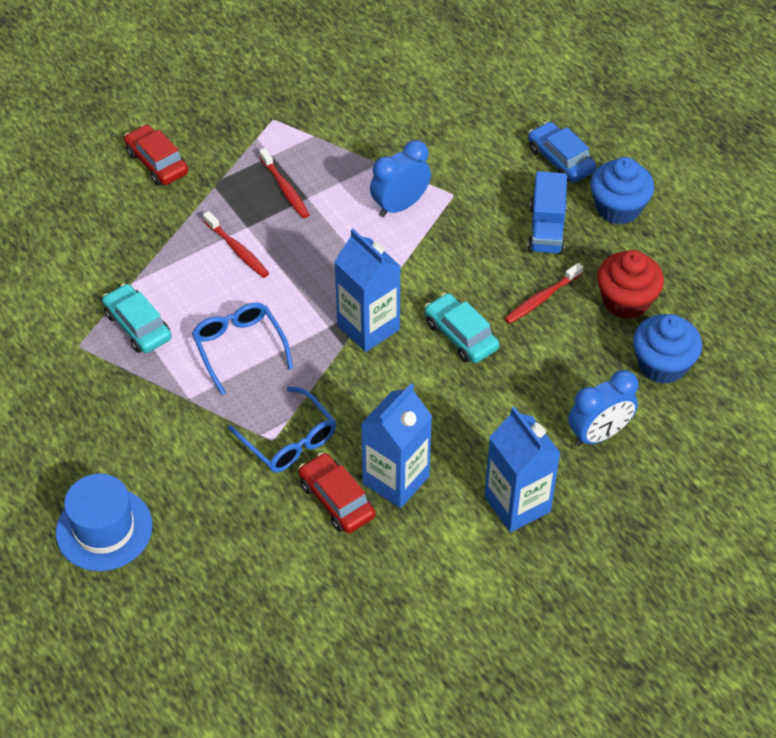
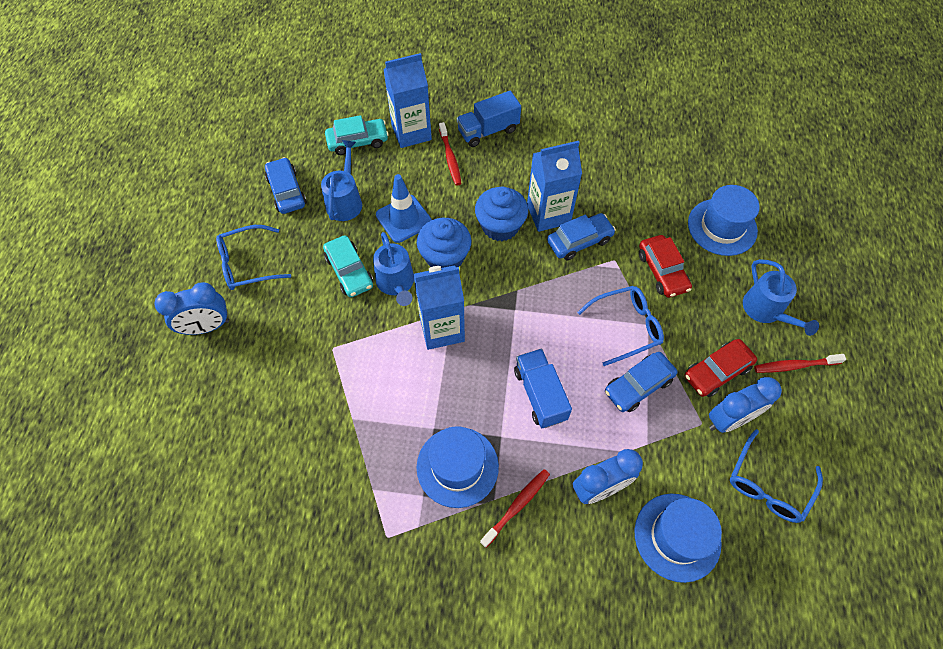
blue car: 1 -> 3
blue clock: 2 -> 3
blue glasses: 2 -> 3
blue hat: 1 -> 3
blue traffic cone: 0 -> 1
blue truck: 1 -> 2
blue watering can: 0 -> 3
red cupcake: 1 -> 0

